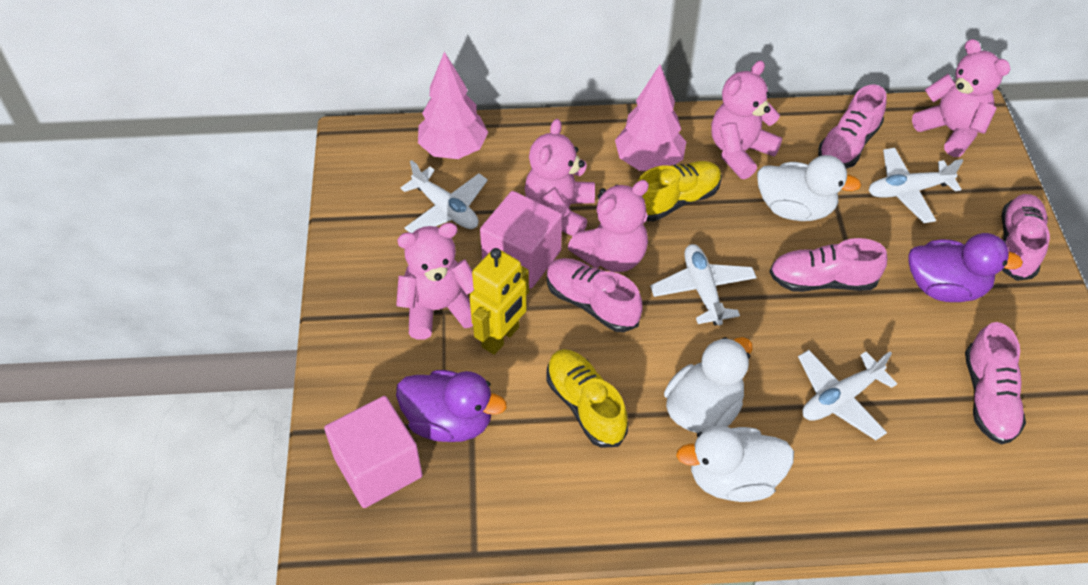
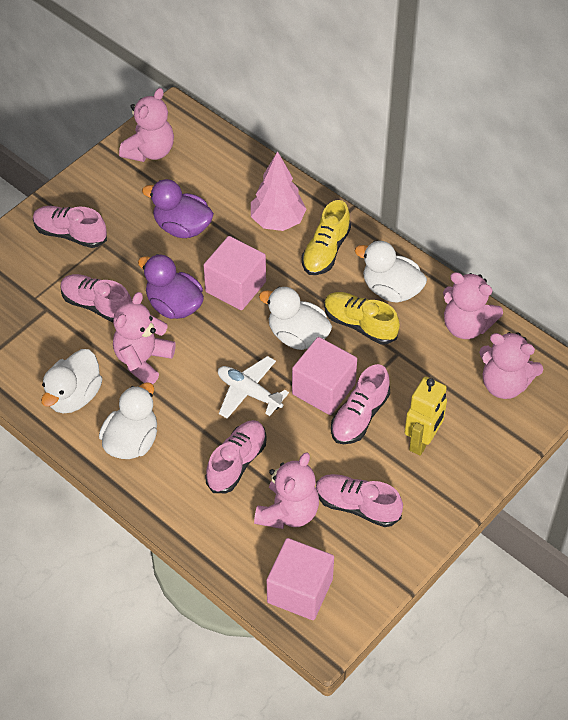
pink cube: 2 -> 3
pink tree: 2 -> 1
white duck: 3 -> 4
white plane: 4 -> 1

